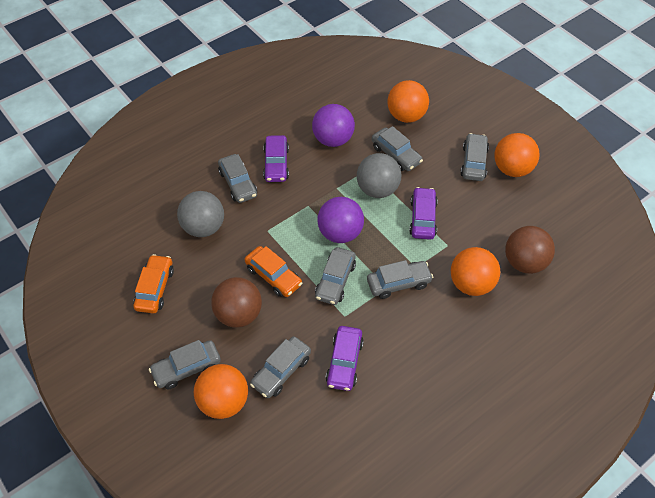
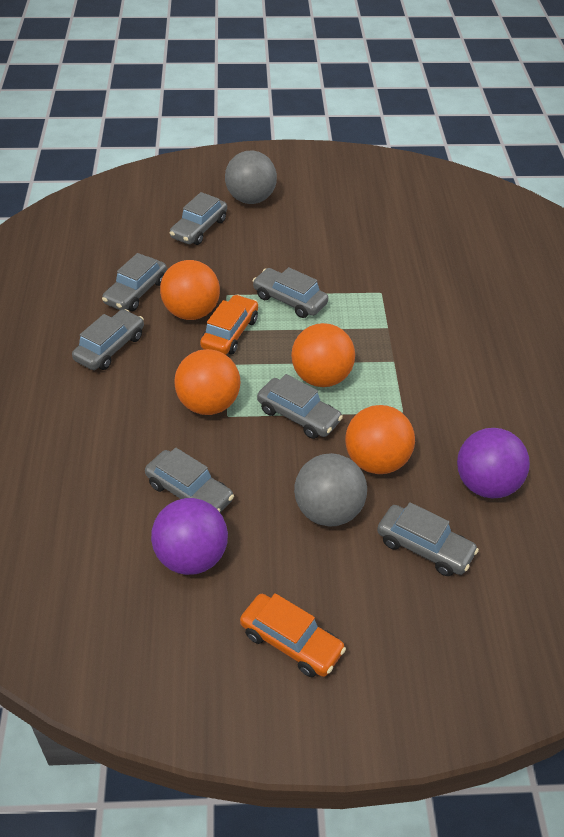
brown ball: 2 -> 0
purple car: 3 -> 0

